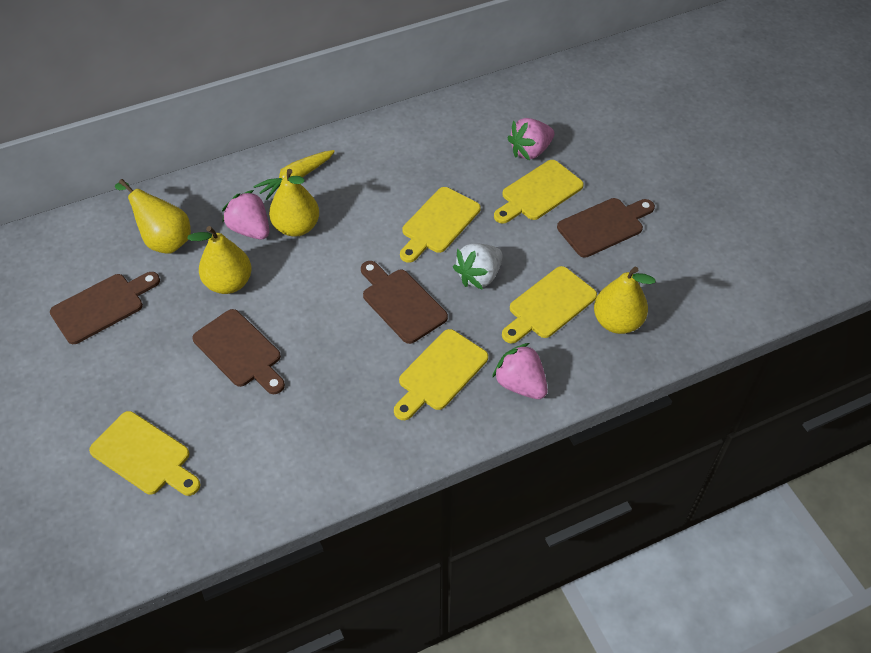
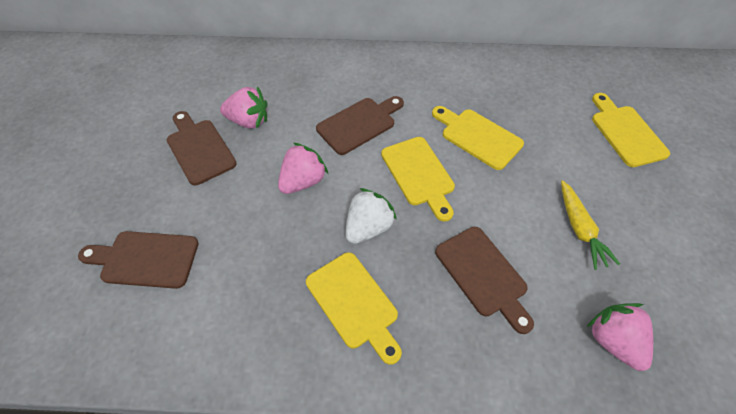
yellow cutting board: 5 -> 4
yellow pear: 4 -> 0

